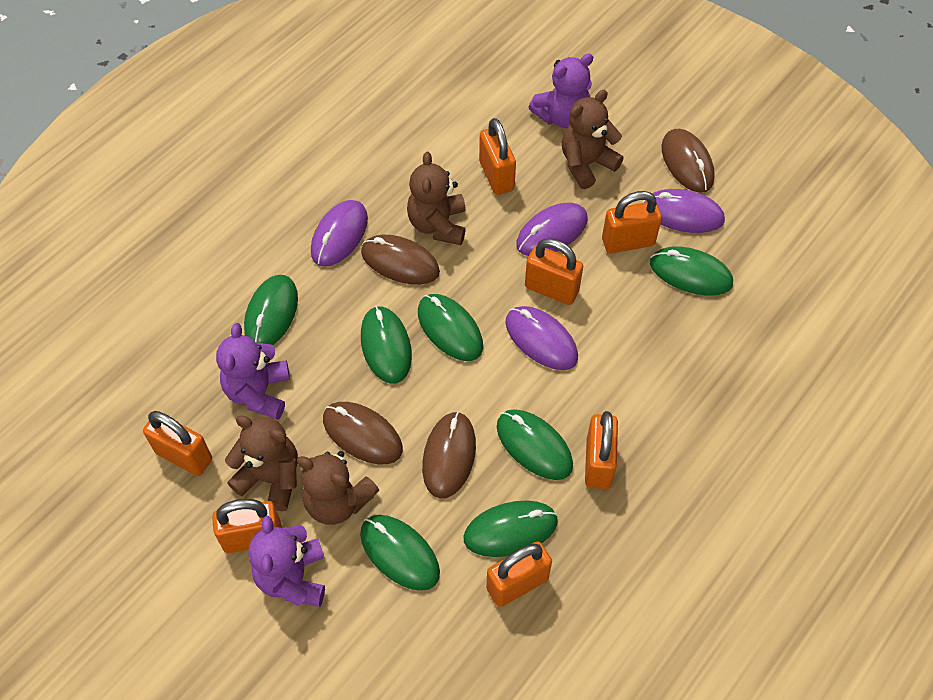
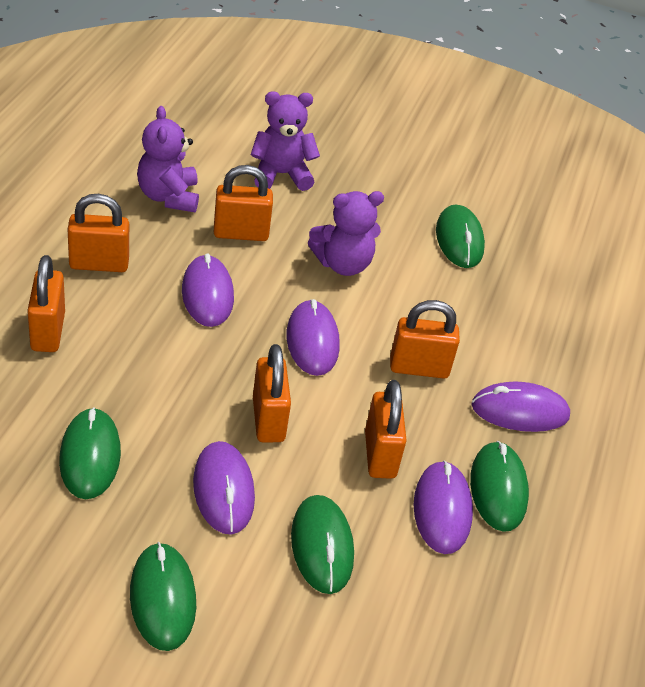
brown mouse: 4 -> 0
brown teddy bear: 4 -> 0
green mouse: 7 -> 5
orange padlock: 7 -> 6
purple mouse: 4 -> 5

